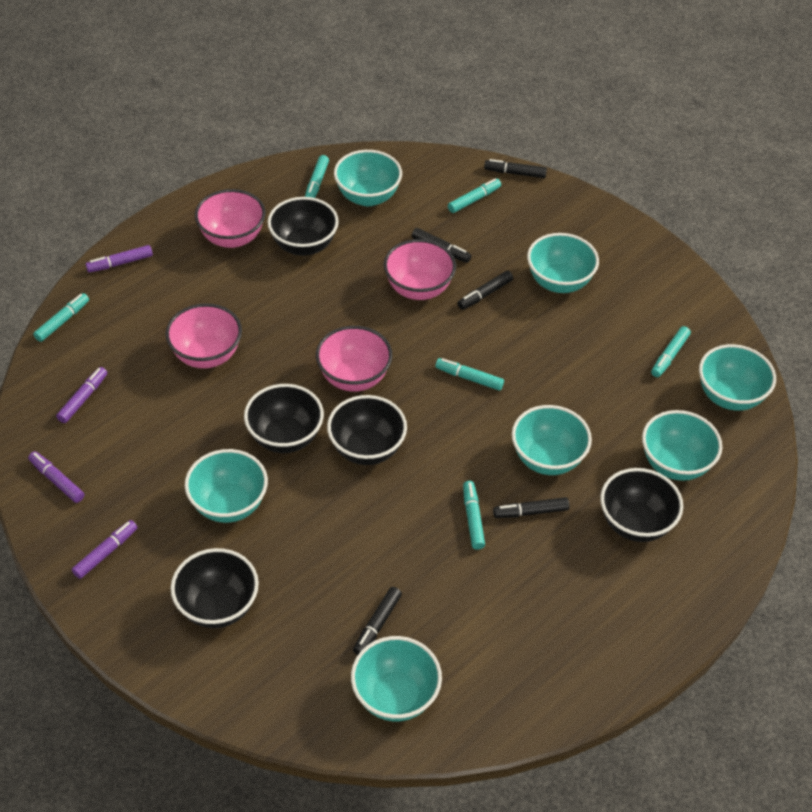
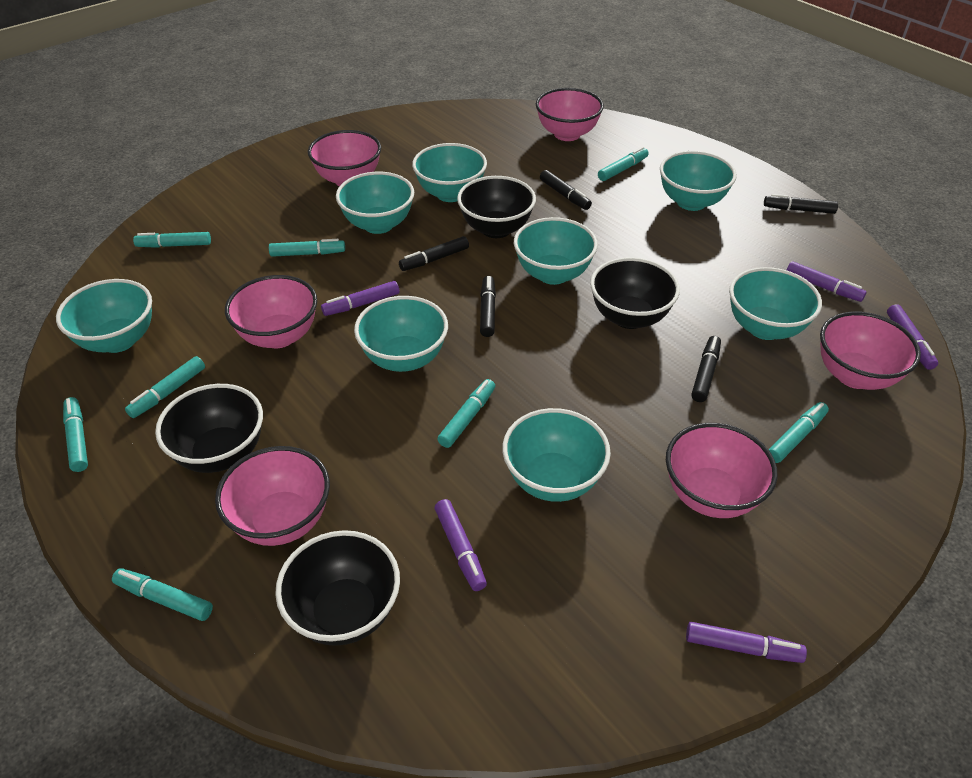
black bowl: 5 -> 4
pink bowl: 4 -> 6
purple marker: 4 -> 5
turquoise bowl: 7 -> 8
turquoise marker: 6 -> 8

